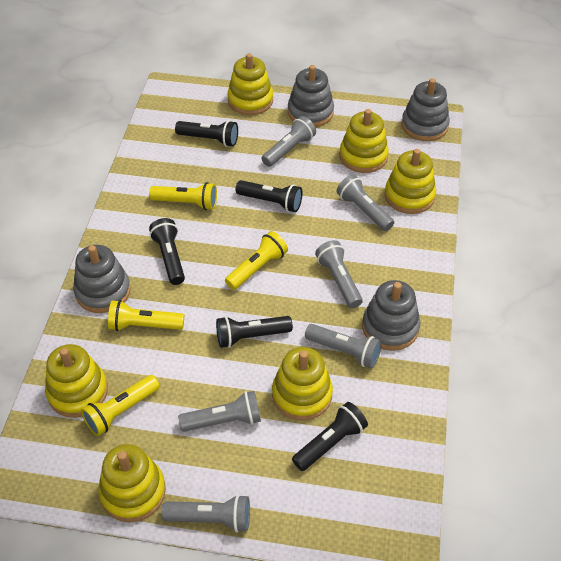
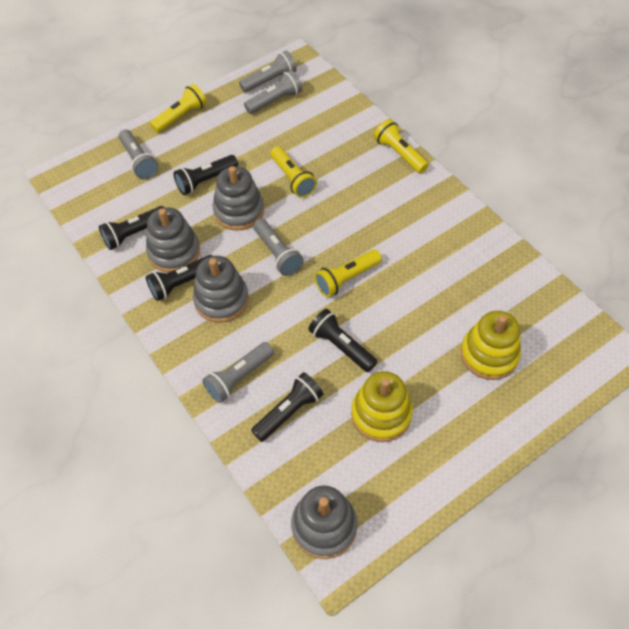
grey flashlight: 6 -> 5
yellow stacking toy: 6 -> 2

